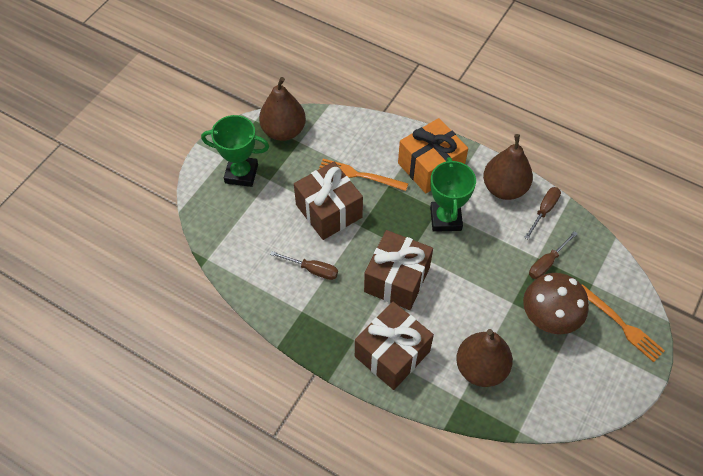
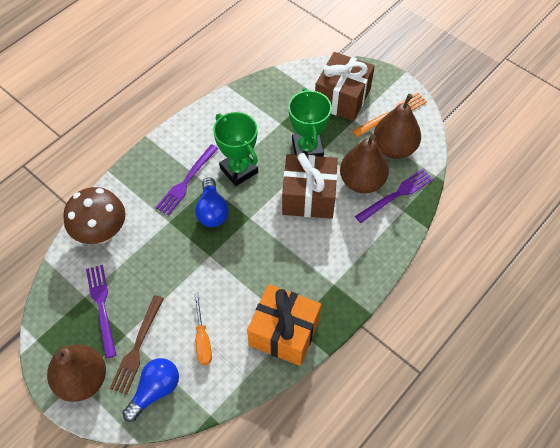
blue light bulb: 0 -> 2
brown fork: 0 -> 1
brown gift: 3 -> 2
brown screwdriver: 3 -> 0
orange fork: 2 -> 1
orange screwdriver: 0 -> 1
purple fork: 0 -> 3

